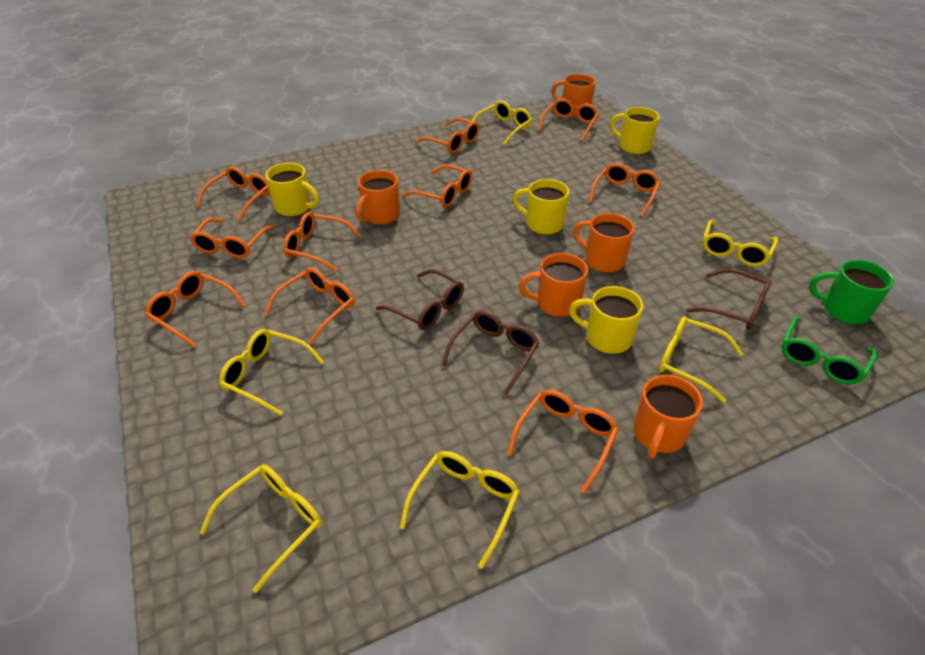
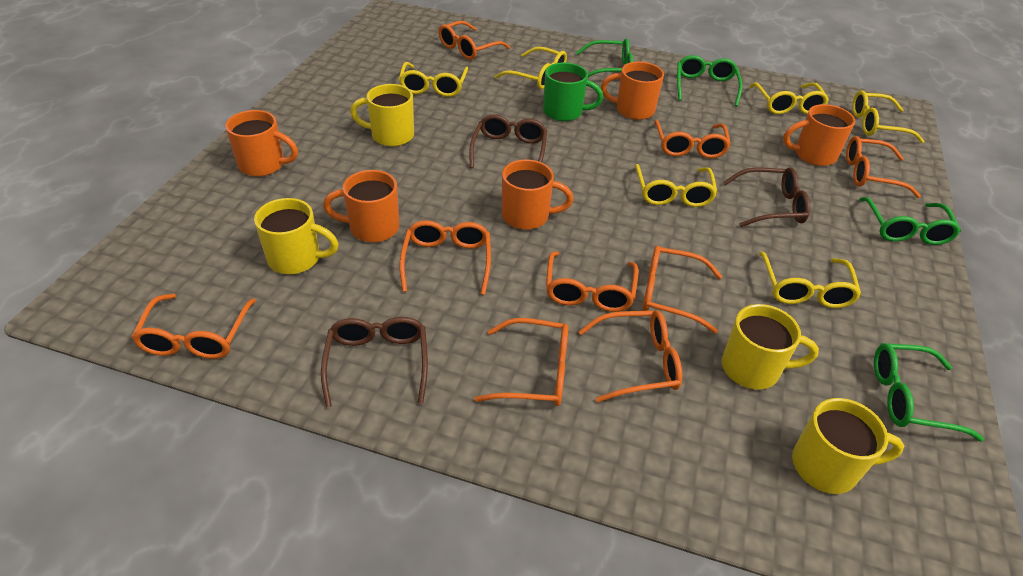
green glasses: 1 -> 4
orange glasses: 10 -> 9

